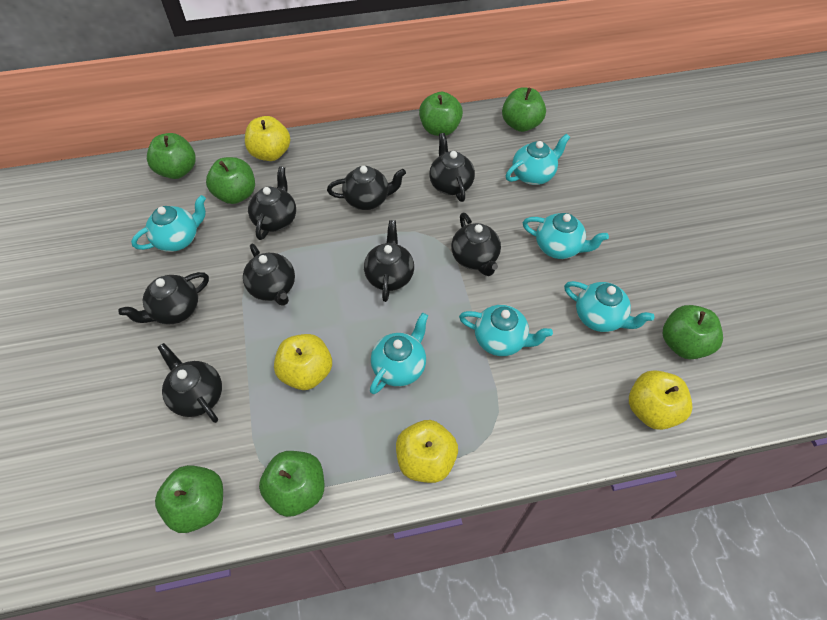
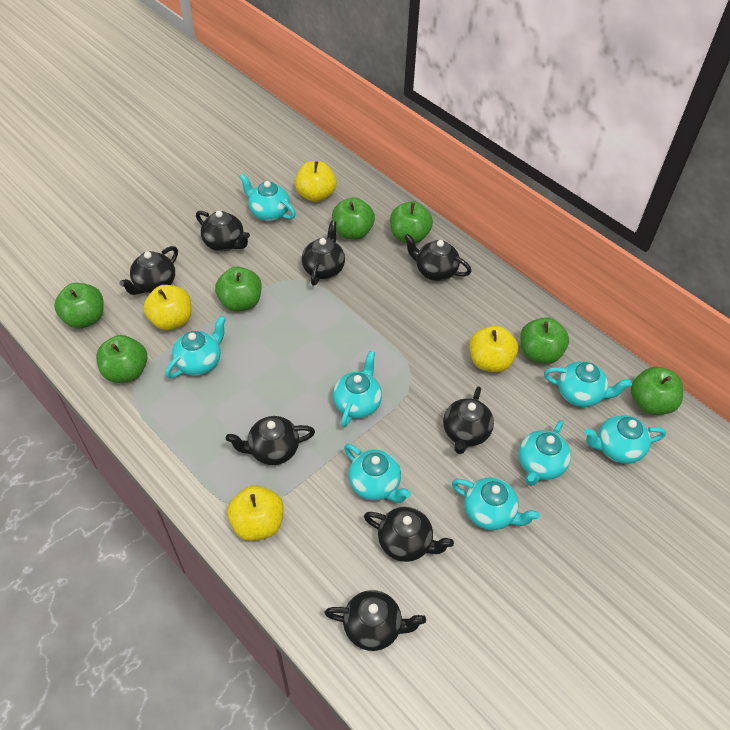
turquoise teapot: 6 -> 8

